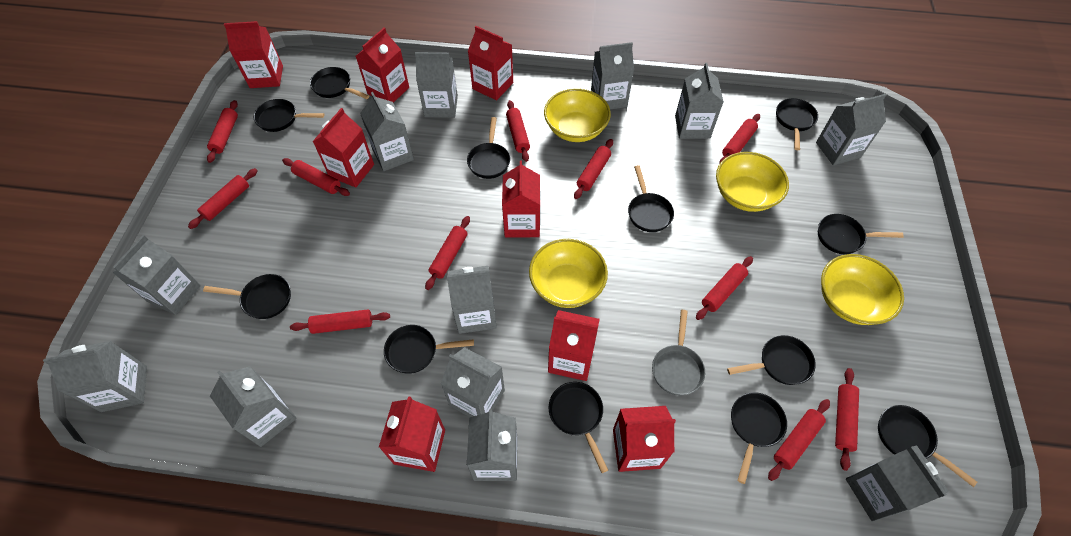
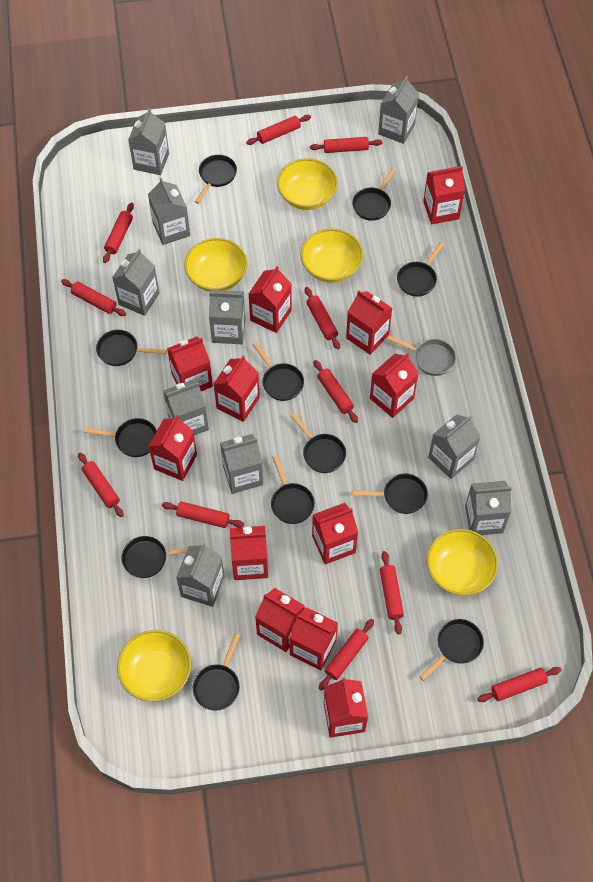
grey carton: 12 -> 10
red carton: 8 -> 12
yellow bowl: 4 -> 5

